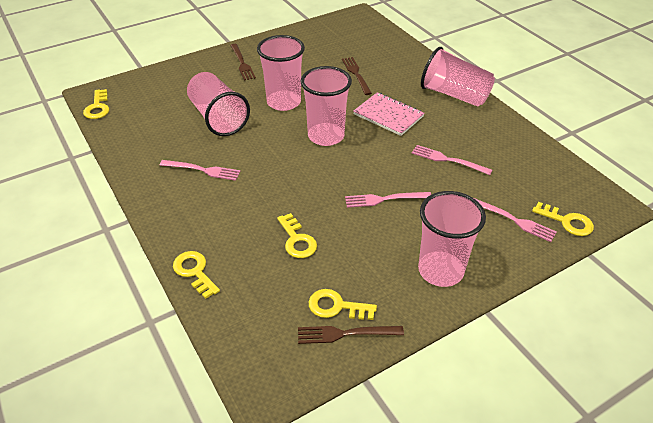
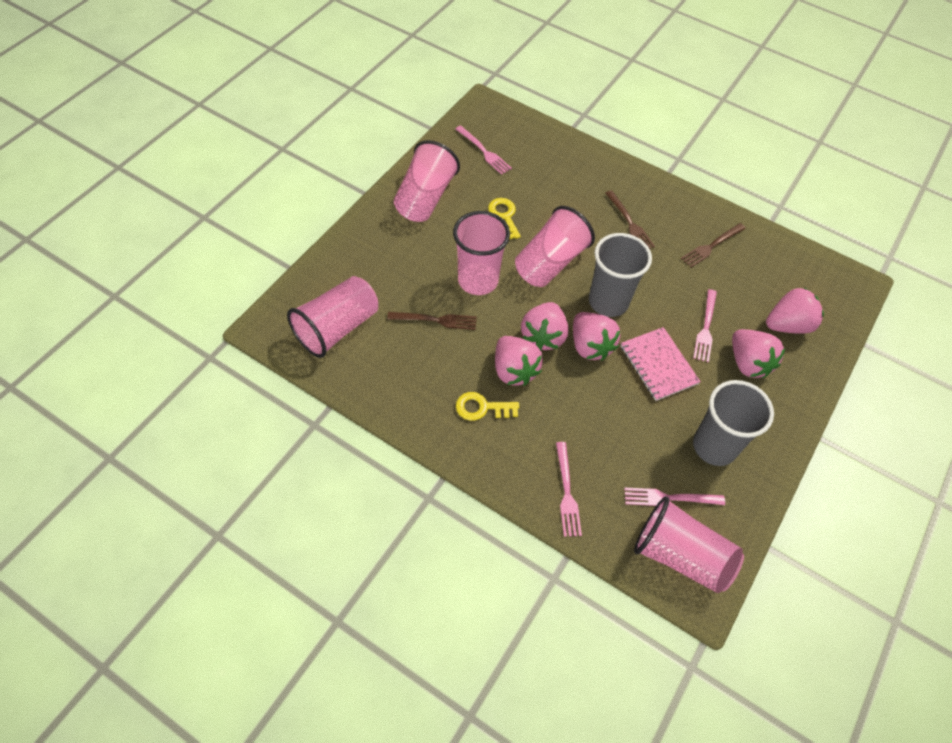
grey cup: 0 -> 2
pink strawberry: 0 -> 5
yellow key: 5 -> 2

